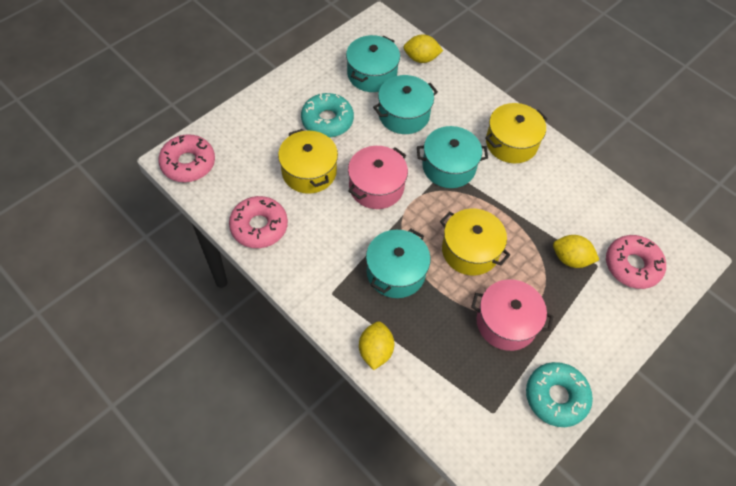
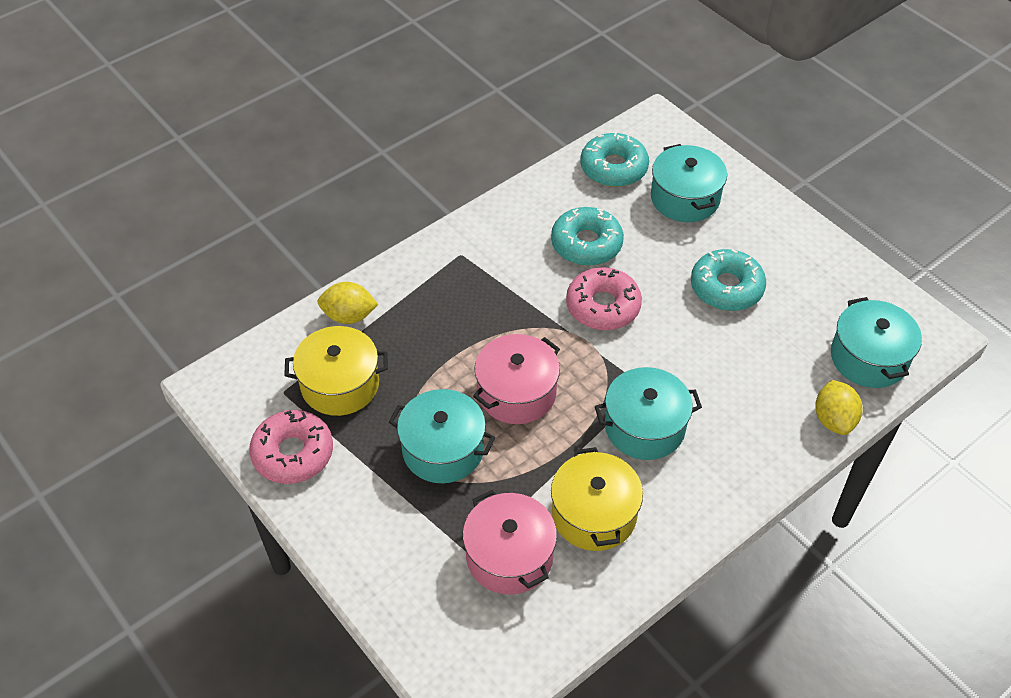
pink donut: 3 -> 2
turquoise donut: 2 -> 3
yellow lemon: 3 -> 2
yellow pot: 3 -> 2

